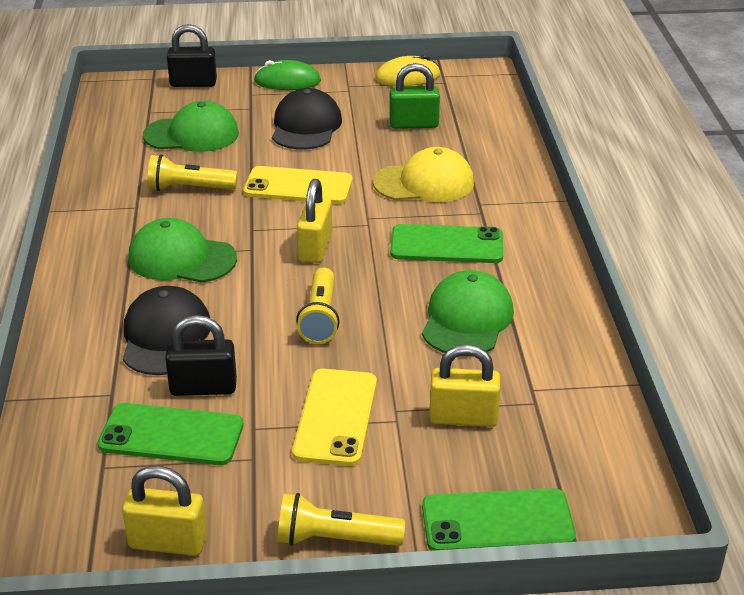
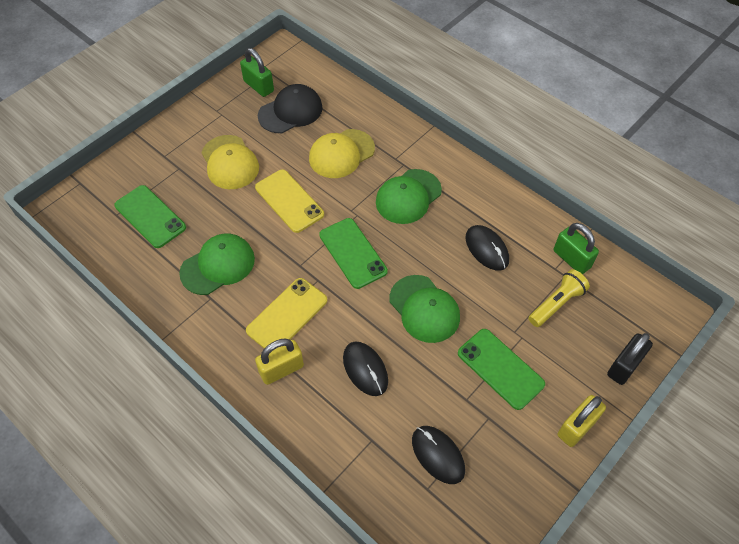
black cap: 2 -> 1
black mouse: 0 -> 3
black padlock: 2 -> 1
green mouse: 1 -> 0
green padlock: 1 -> 2
yellow cap: 1 -> 2
yellow flashlight: 3 -> 1
yellow mouse: 1 -> 0
yellow padlock: 3 -> 2

